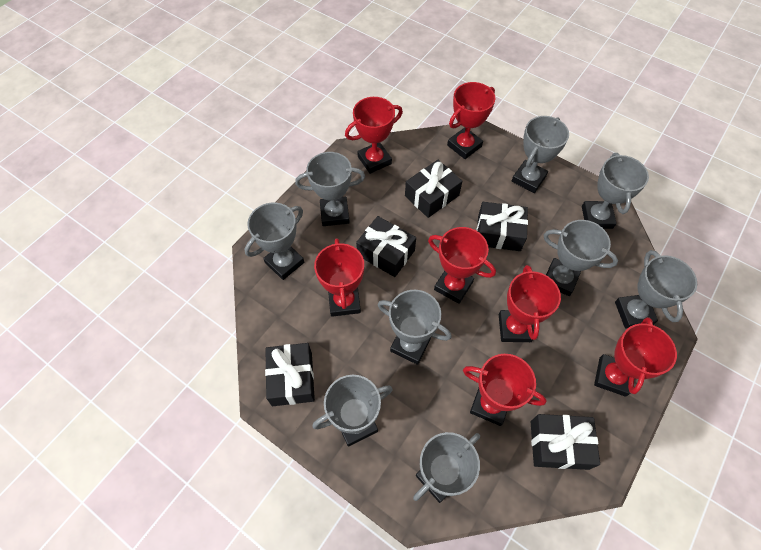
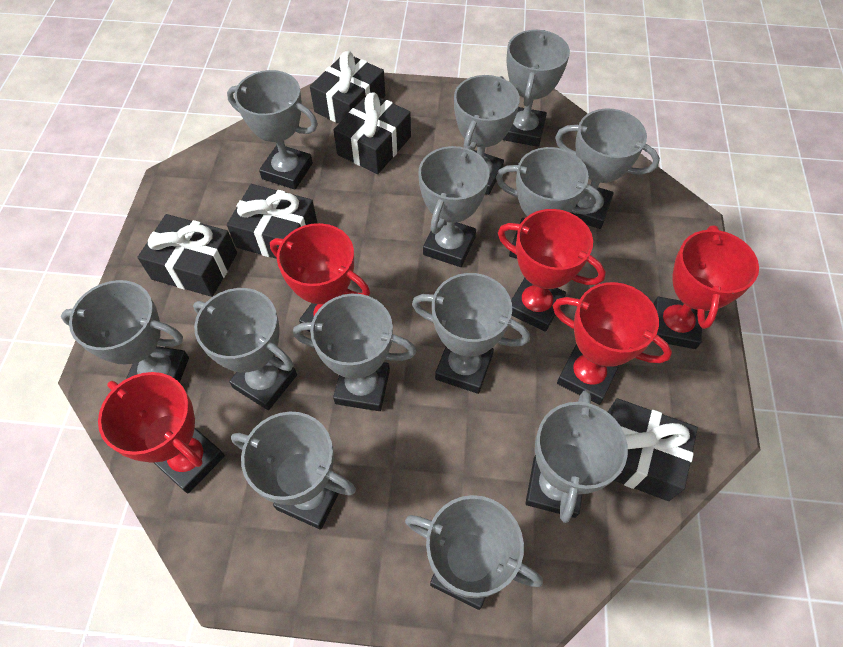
grey trophy: 9 -> 13
red trophy: 7 -> 5

